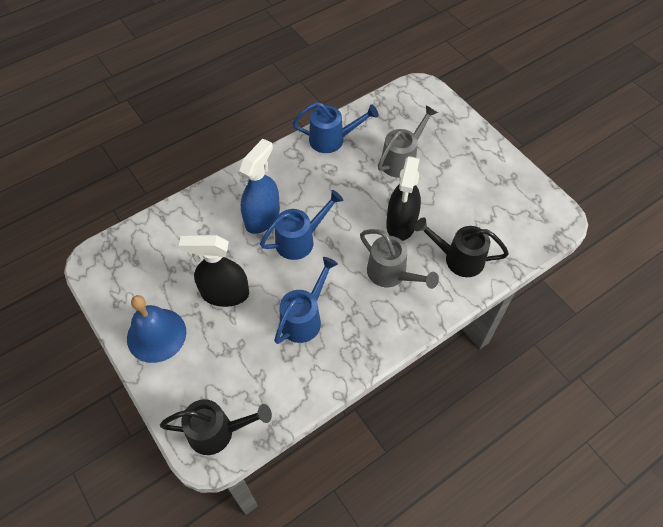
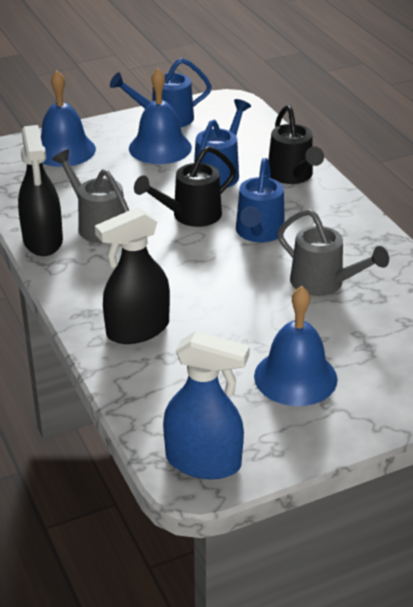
blue bell: 1 -> 3

